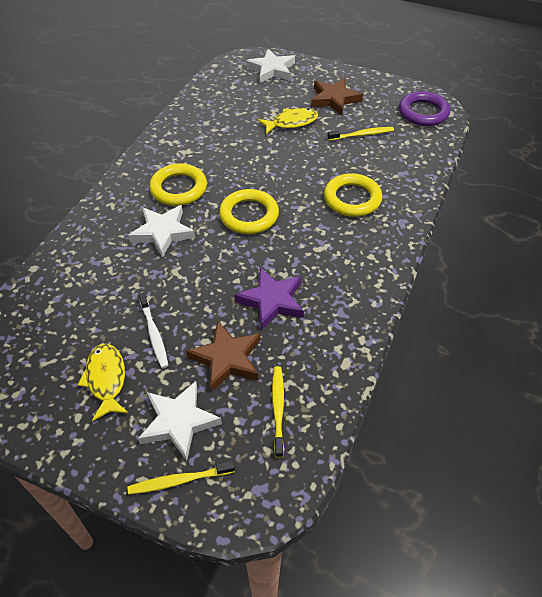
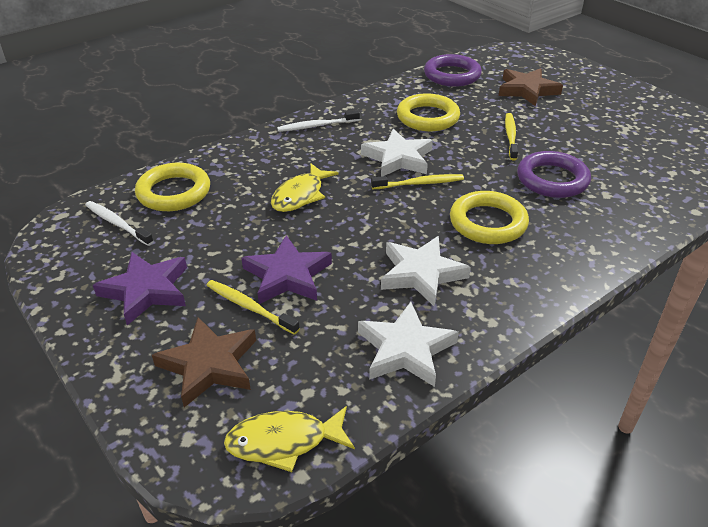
purple ring: 1 -> 2
purple star: 1 -> 2
white toothbrush: 1 -> 2

